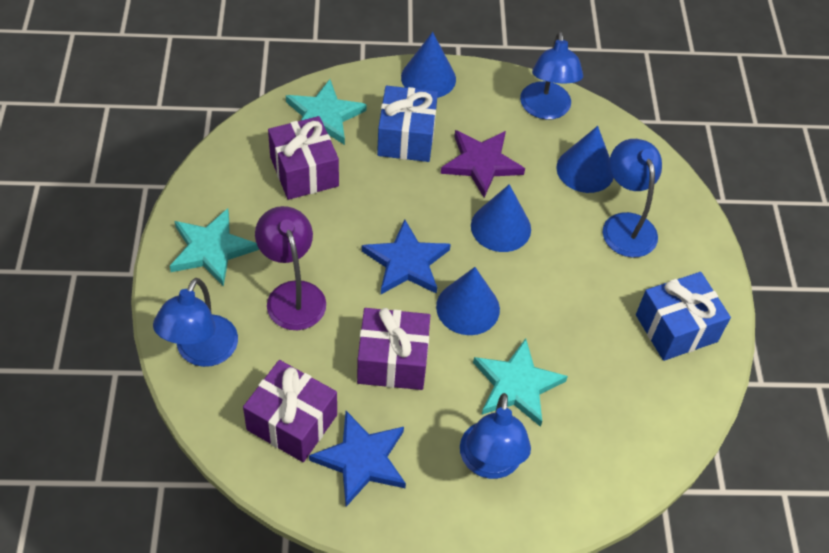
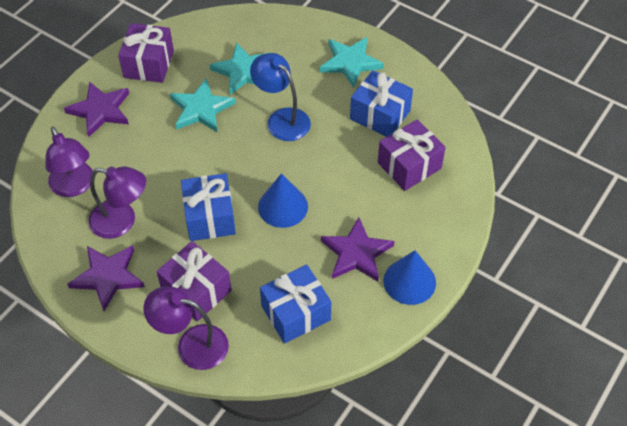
blue cone: 4 -> 2
blue gift: 2 -> 3
blue lamp: 4 -> 1
blue star: 2 -> 0
purple lamp: 1 -> 3
purple star: 1 -> 3

